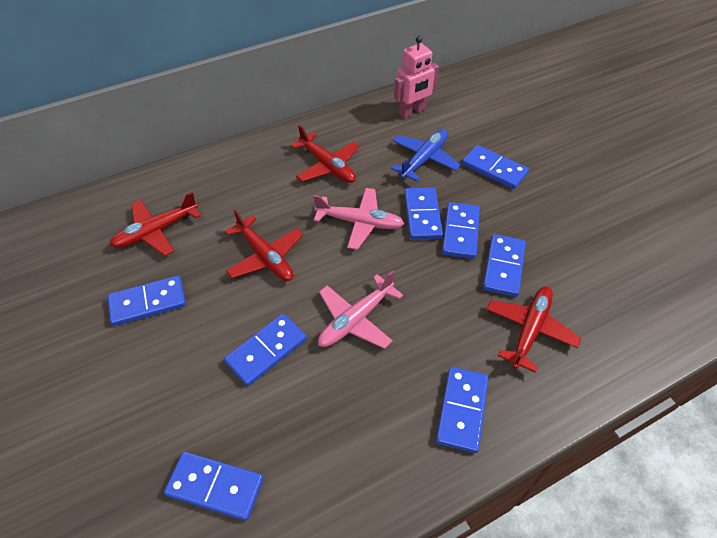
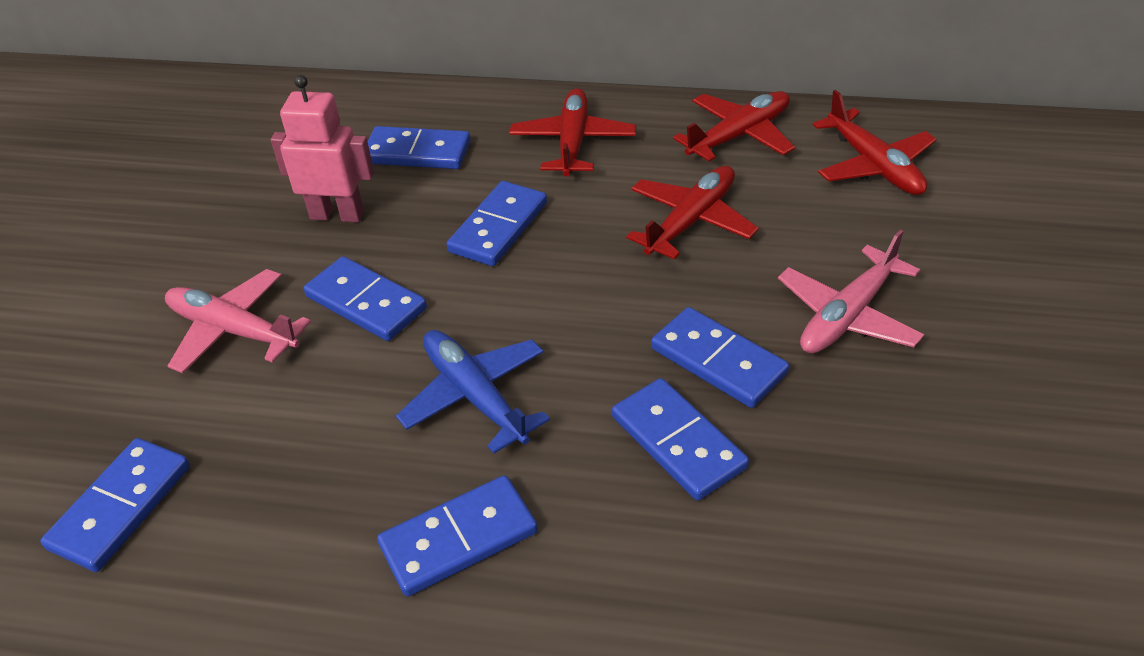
blue domino: 8 -> 7

